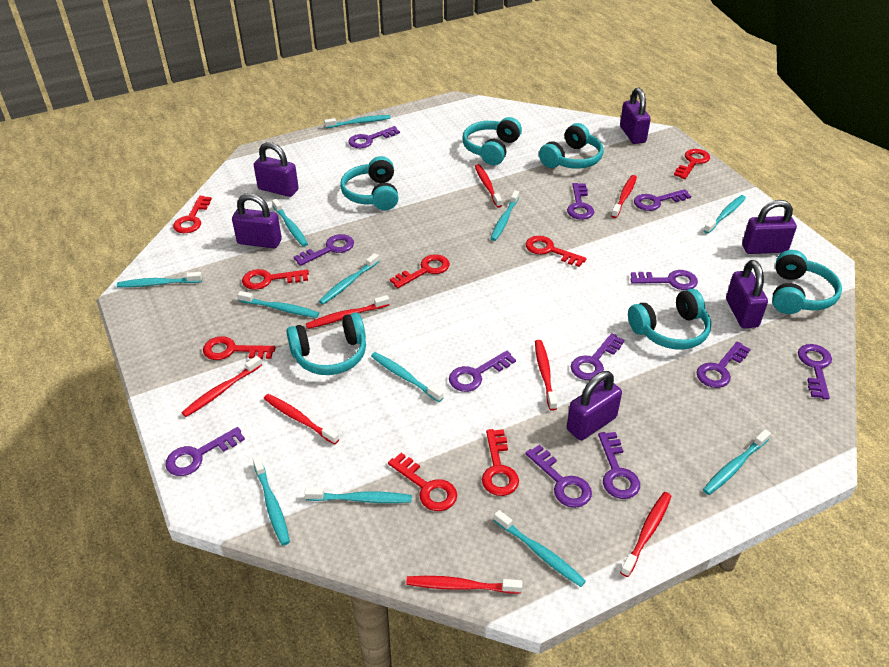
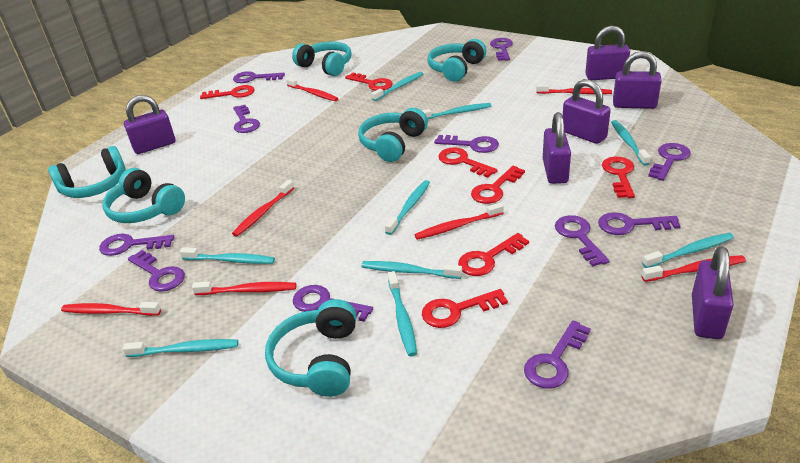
purple key: 12 -> 11
red key: 8 -> 7
red toothbrush: 8 -> 7
turquoise toothbrush: 12 -> 9

